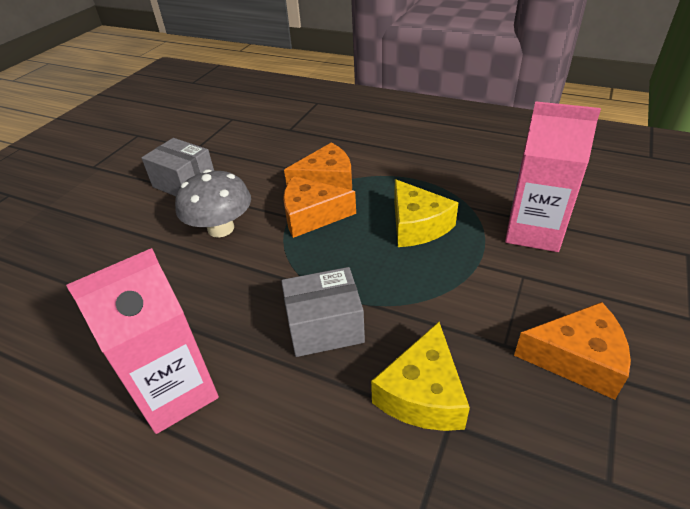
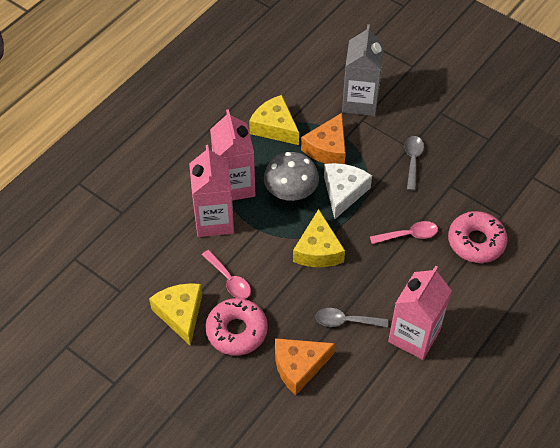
grey box: 2 -> 0
grey carton: 0 -> 1
grey spoon: 0 -> 2
orange cheese: 3 -> 2
pink carton: 2 -> 3
pink donut: 0 -> 2
pink spoon: 0 -> 2
white cheese: 0 -> 1
yellow cheese: 2 -> 3

